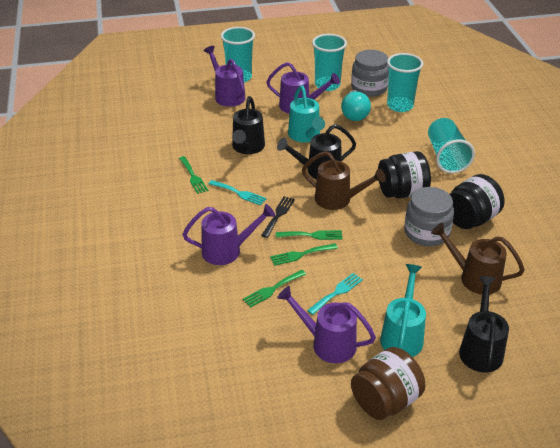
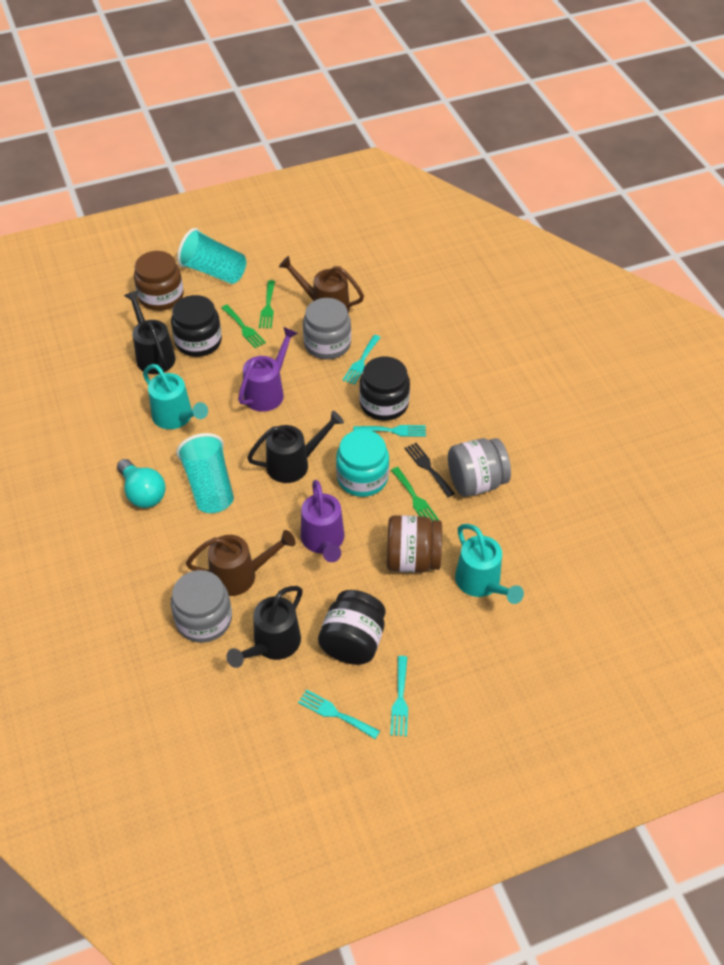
black jar: 2 -> 3
brown jar: 1 -> 2
green fork: 4 -> 3
grey jar: 2 -> 3
purple watering can: 4 -> 2
turquoise cup: 4 -> 2
turquoise fork: 2 -> 4
turquoise jar: 0 -> 1

